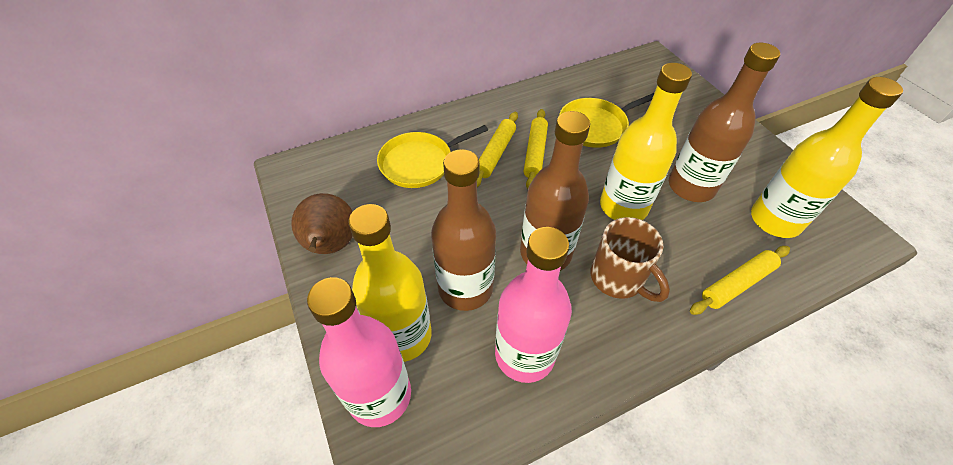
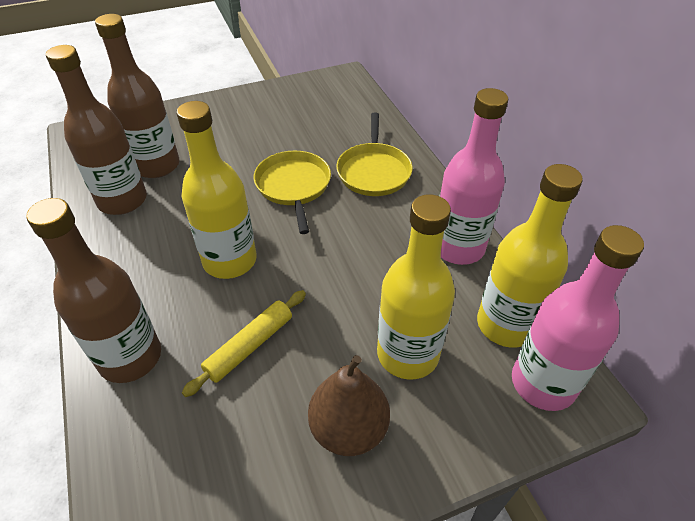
brown mug: 1 -> 0
yellow rolling pin: 3 -> 1

